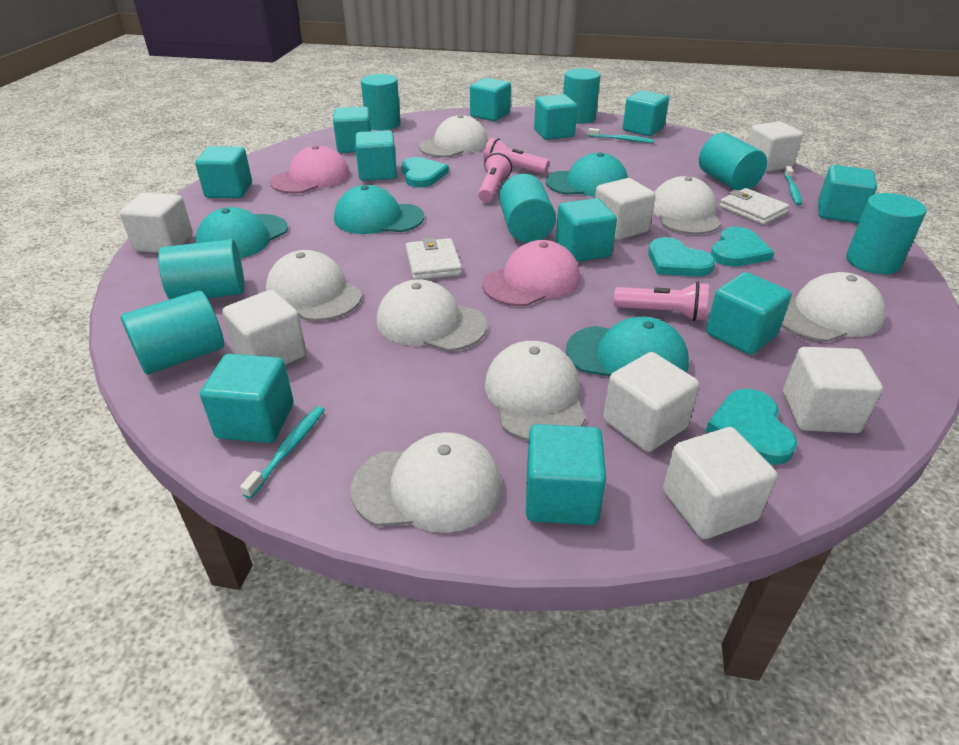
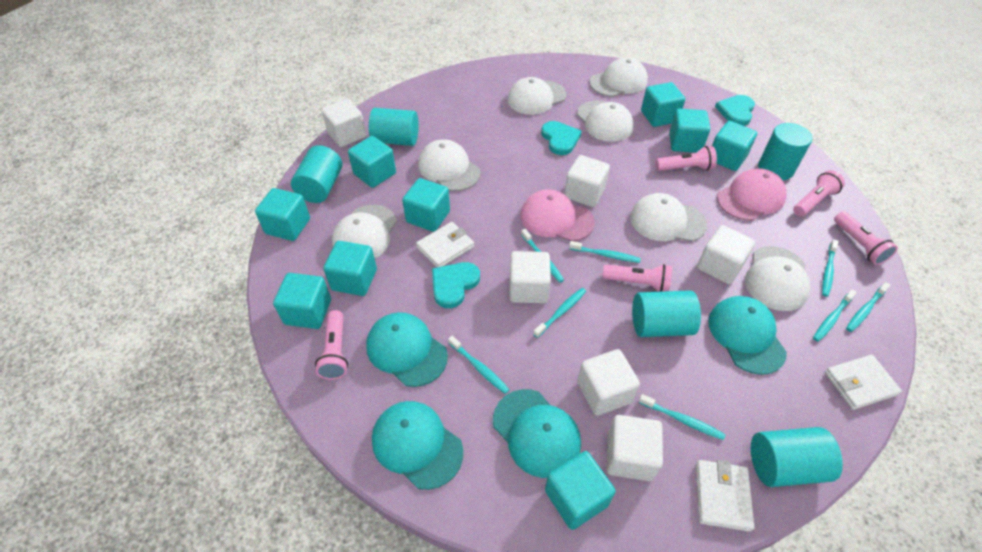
pink flashlight: 3 -> 5
turquoise cube: 11 -> 9
turquoise cylinder: 7 -> 5
turquoise heart: 4 -> 3
turquoise toothbrush: 3 -> 8
white cube: 7 -> 6
white wallet: 2 -> 3

